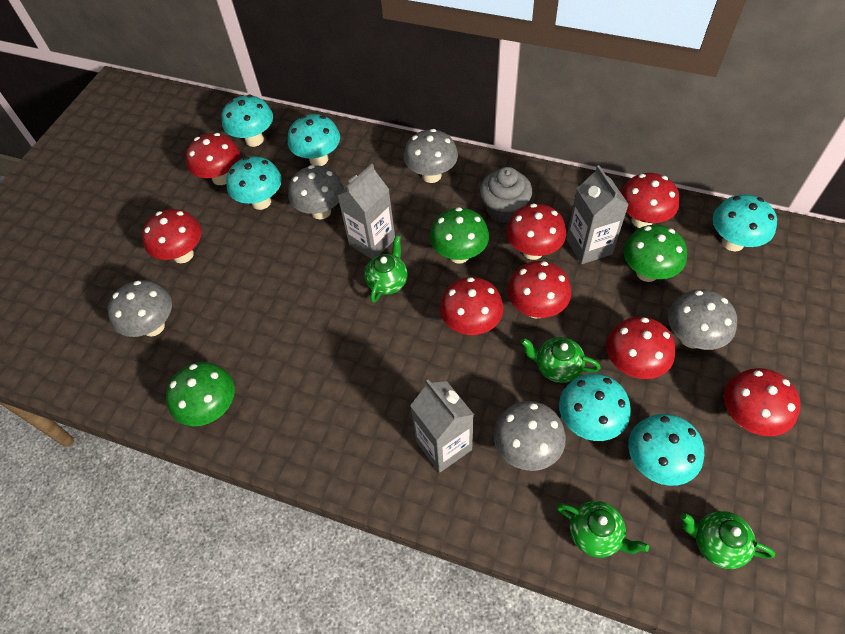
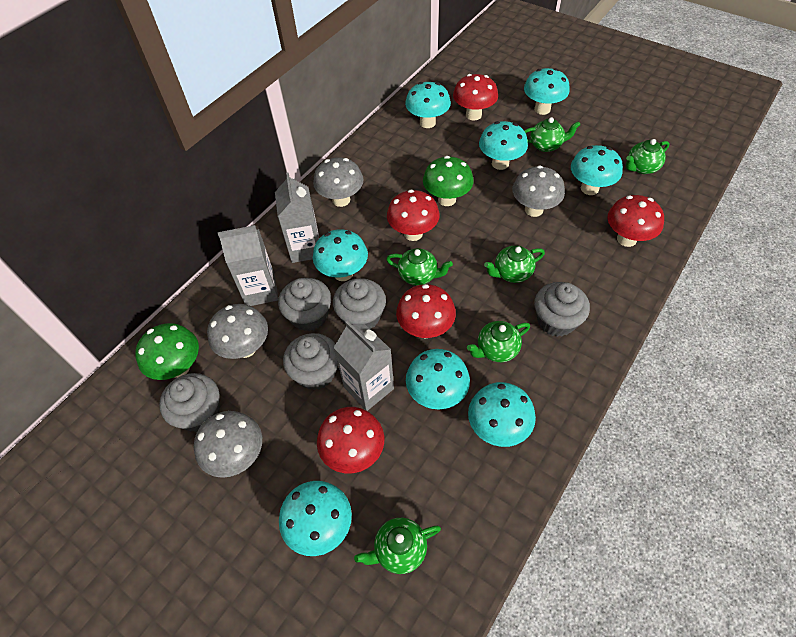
green mushroom: 3 -> 2
green teapot: 4 -> 6
grey cupcake: 1 -> 5
grey mushroom: 5 -> 4
red mushroom: 8 -> 5
turquoise mushroom: 6 -> 8

